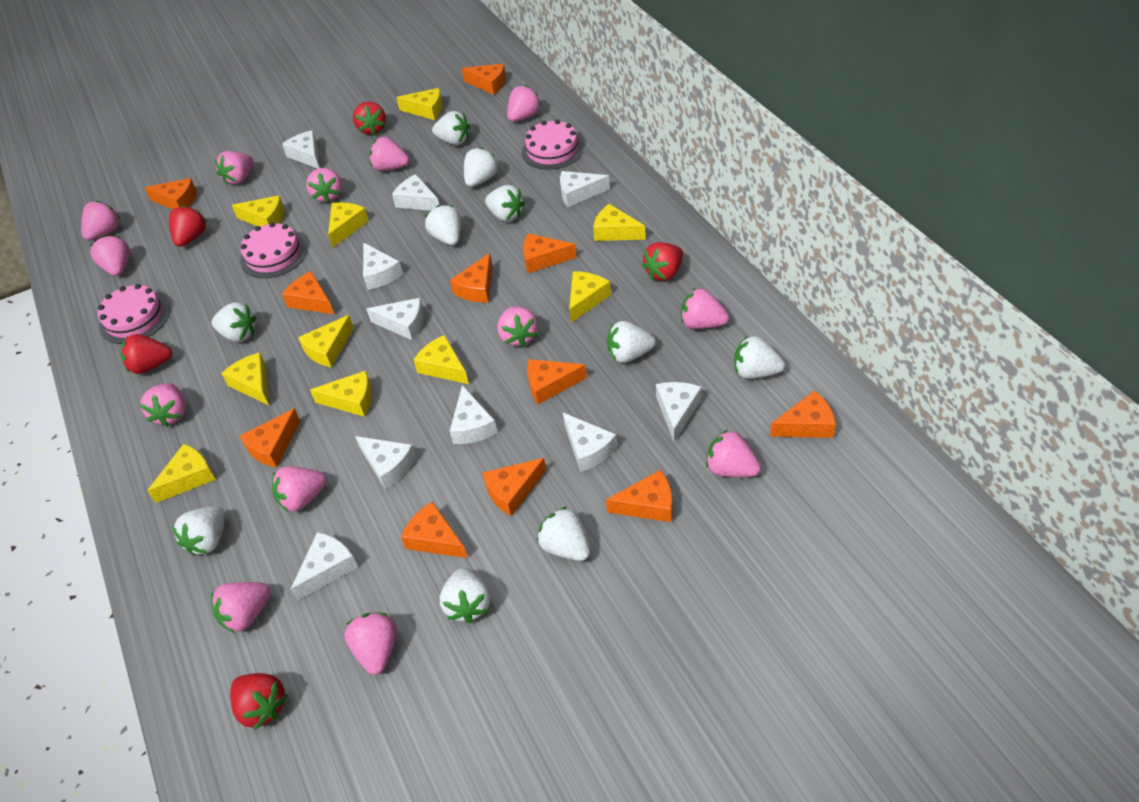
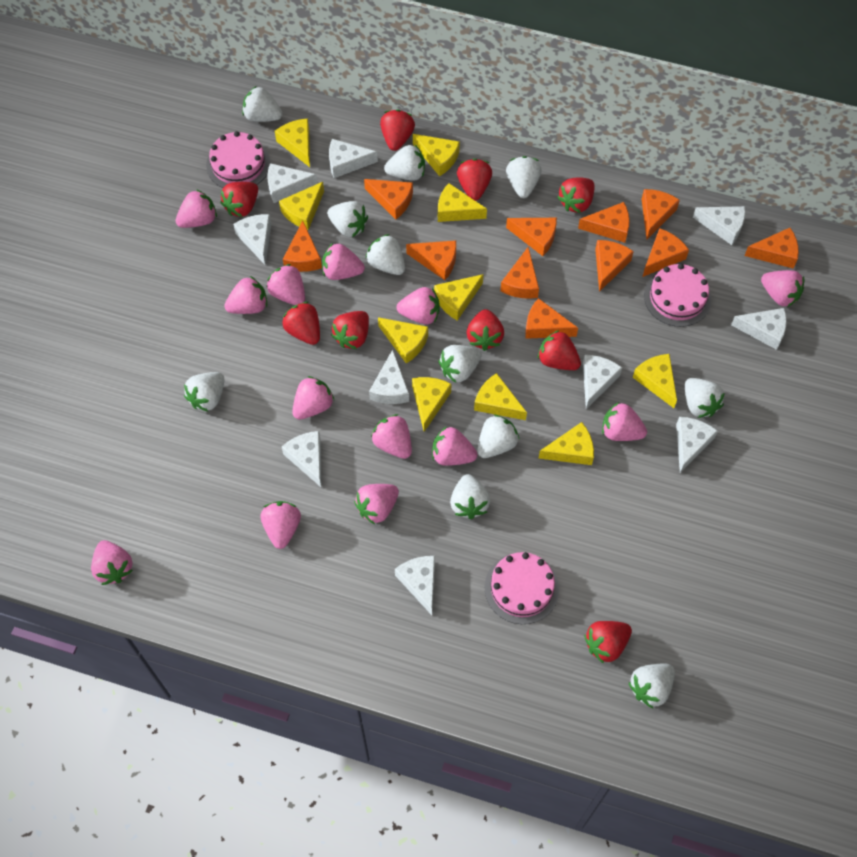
red strawberry: 5 -> 9
white strawberry: 10 -> 11

